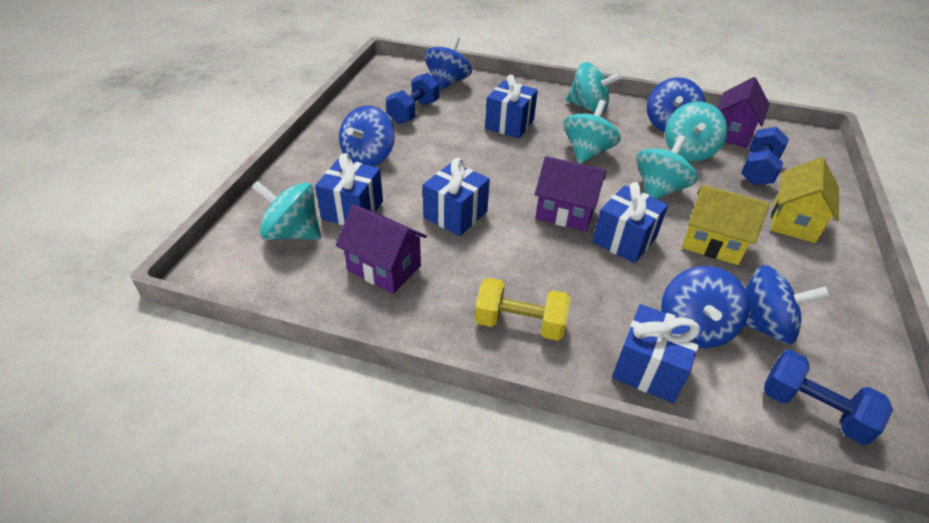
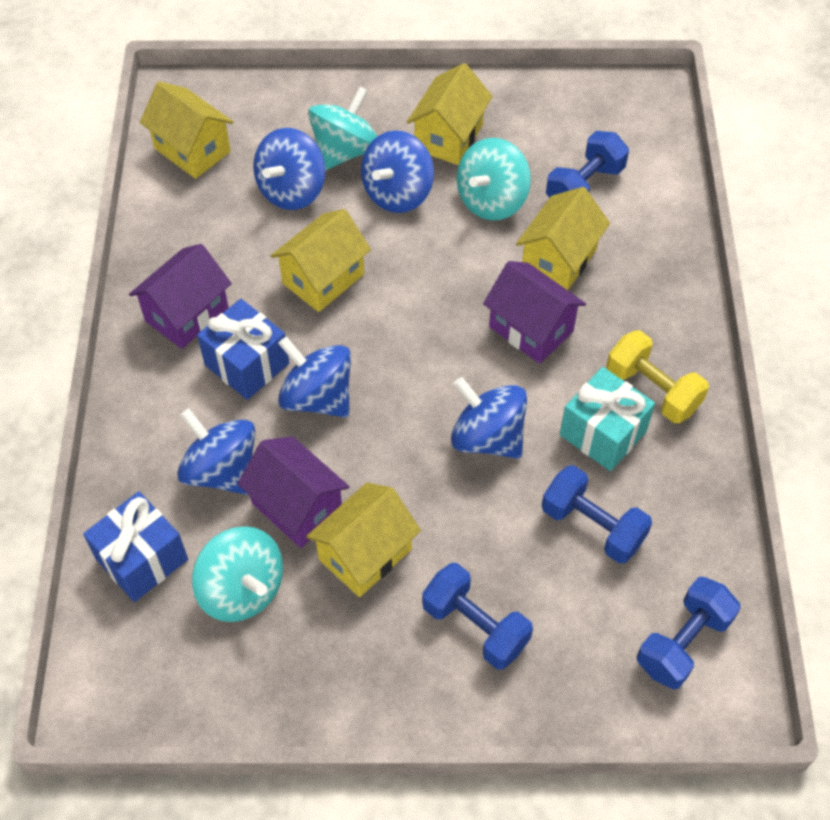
blue dumbbell: 3 -> 4
blue gift: 5 -> 2
turquoise gift: 0 -> 1
turquoise spinning top: 5 -> 3
yellow house: 2 -> 5

